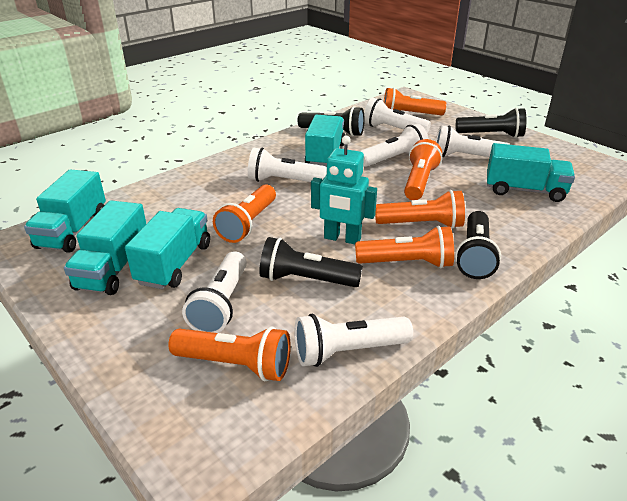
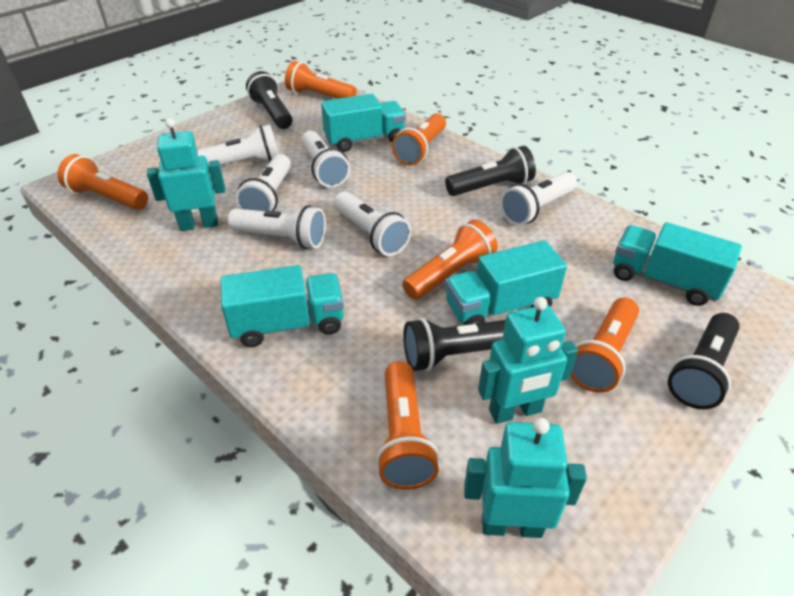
turquoise robot: 1 -> 3
turquoise truck: 5 -> 4

